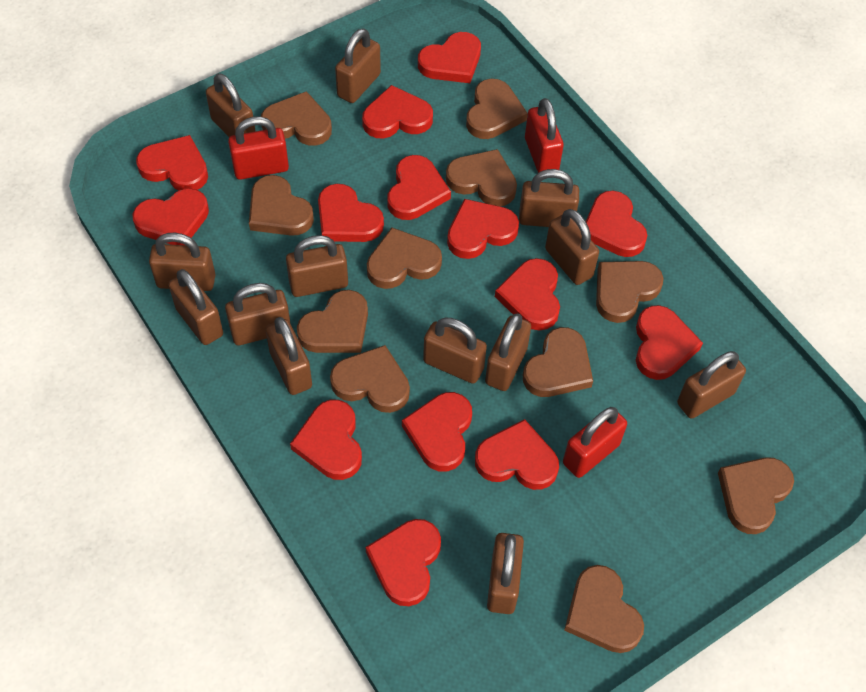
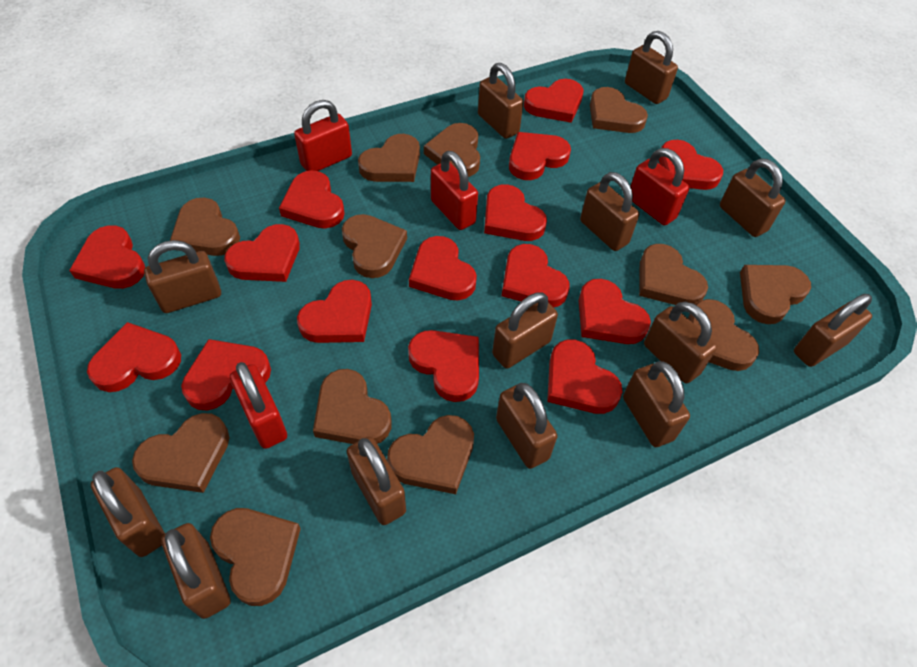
brown heart: 11 -> 12
red heart: 14 -> 15
red padlock: 3 -> 4

